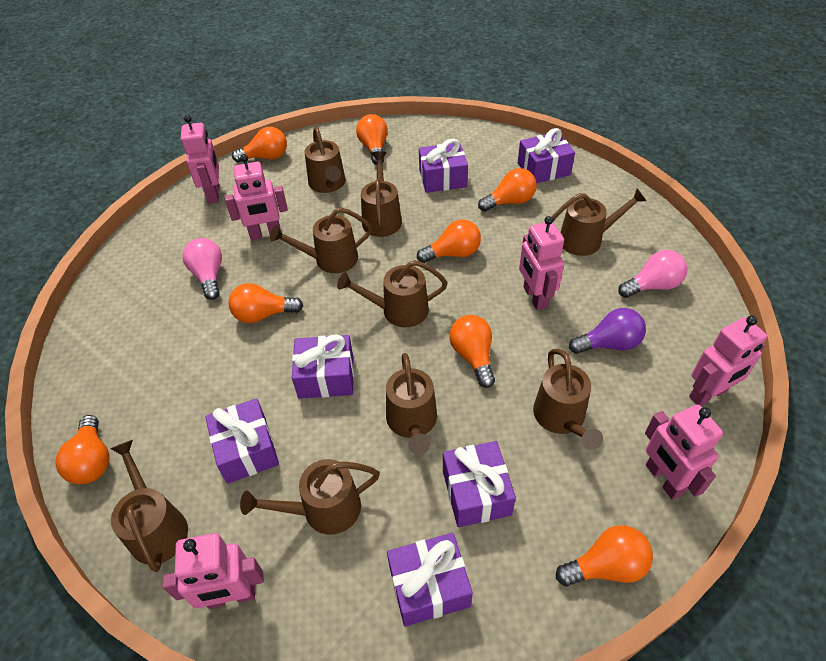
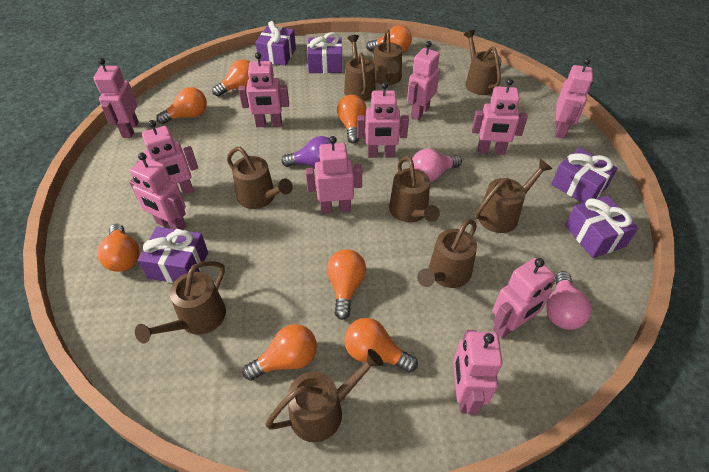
pink robot: 6 -> 11
purple gift: 6 -> 5

